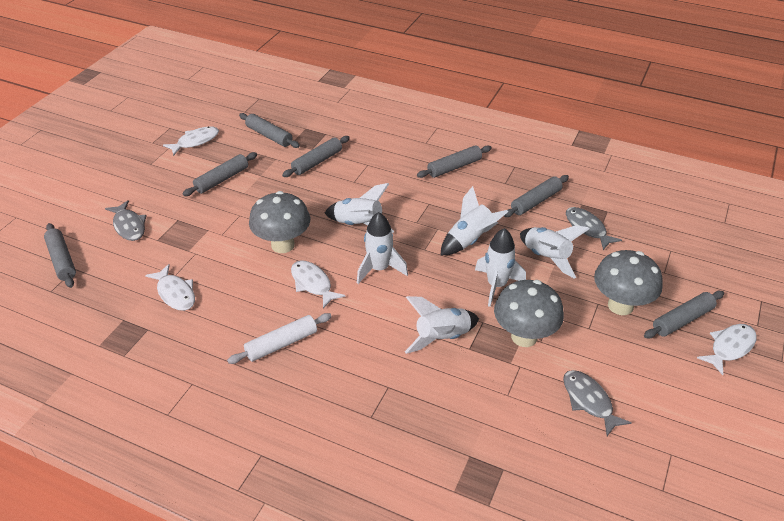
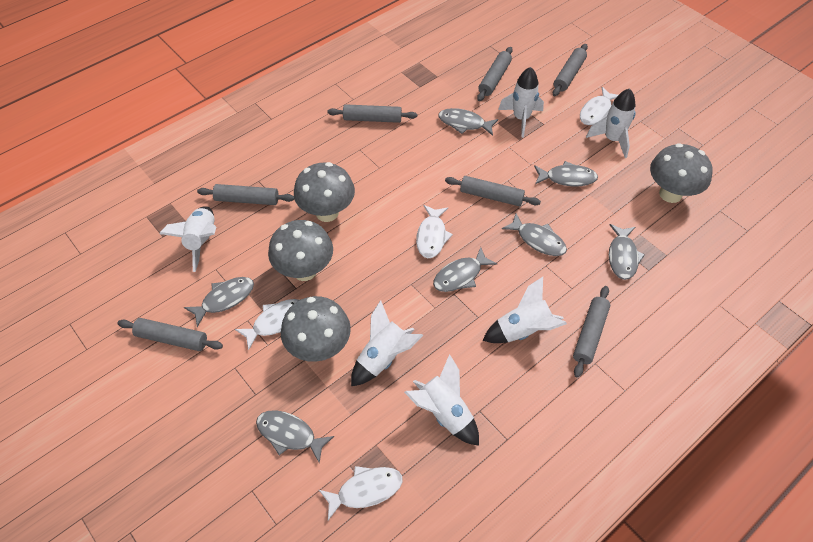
grey fish: 3 -> 7
grey mushroom: 3 -> 4
white rolling pin: 1 -> 0

